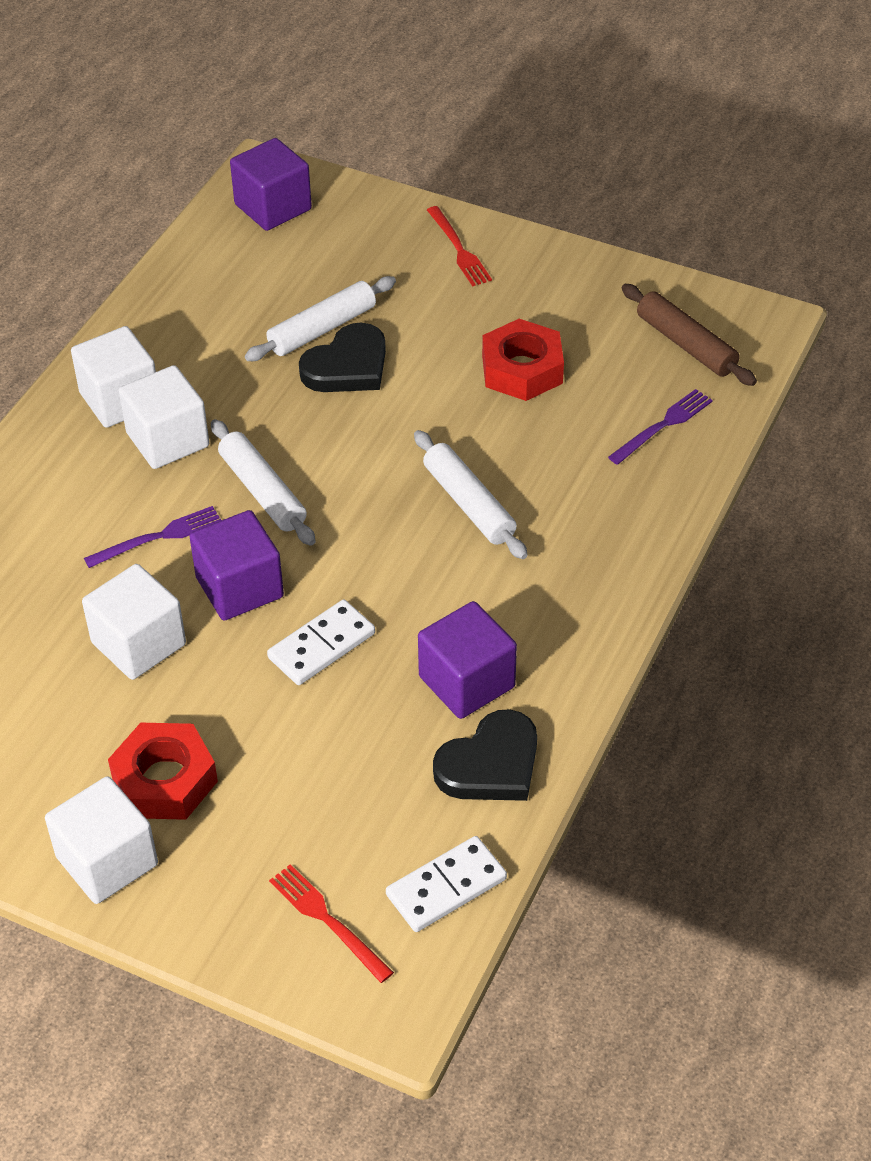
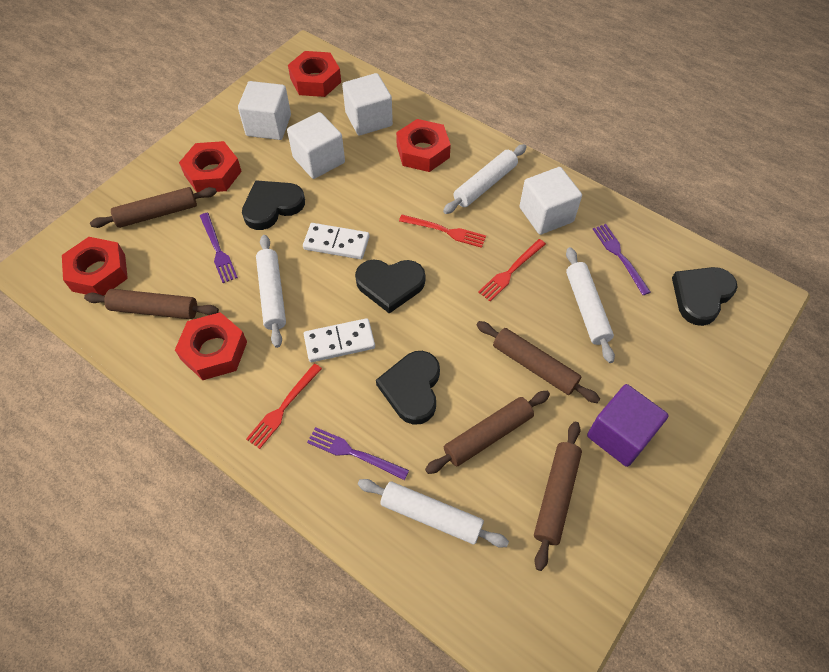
black heart: 2 -> 4
brown rolling pin: 1 -> 5
purple cube: 3 -> 1
purple fork: 2 -> 3
red fork: 2 -> 3
red nut: 2 -> 5
white rolling pin: 3 -> 4

